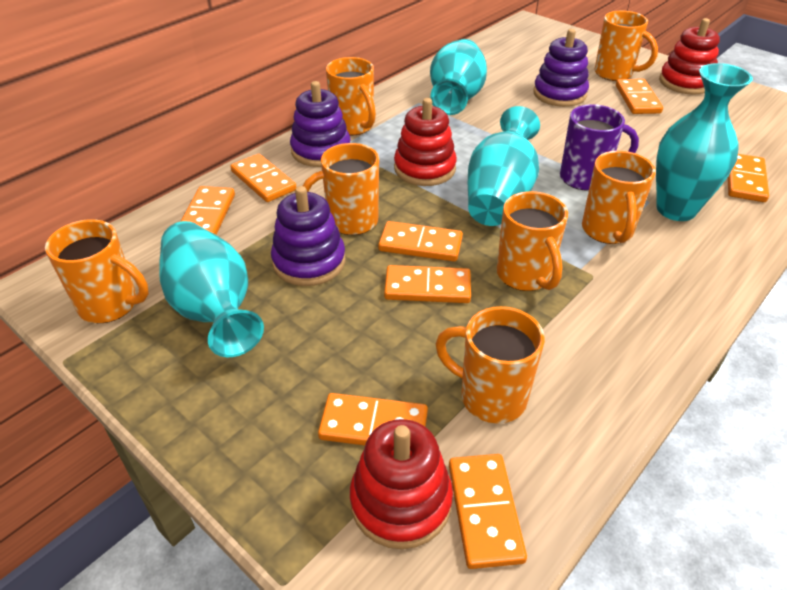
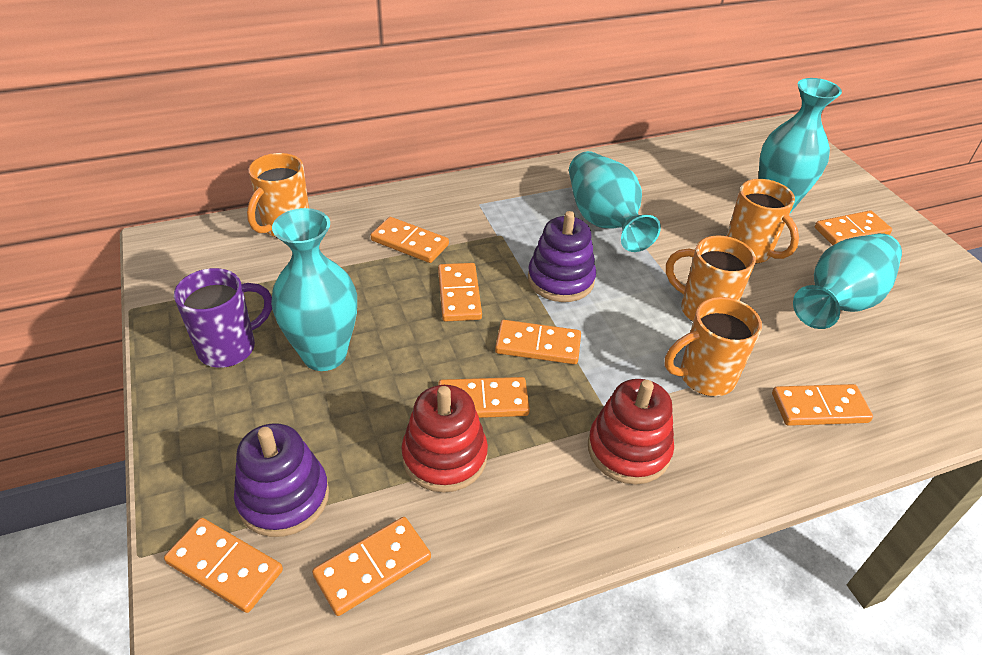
orange mug: 7 -> 4
purple stacking toy: 3 -> 2
red stacking toy: 3 -> 2

